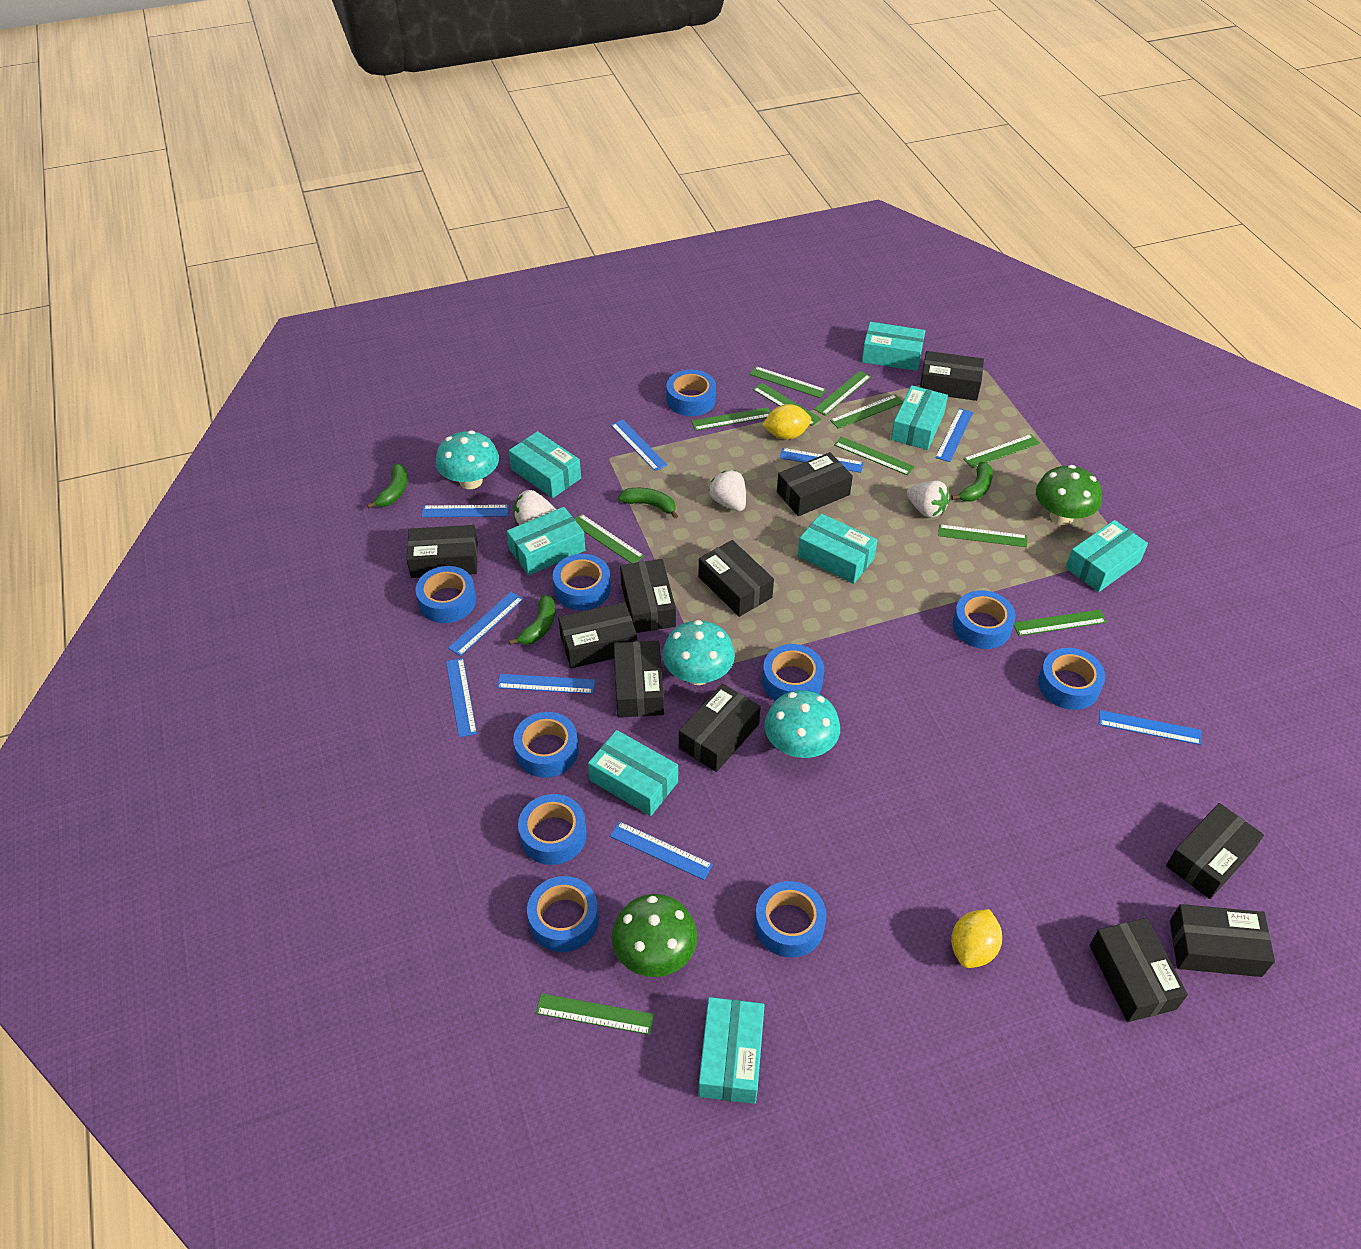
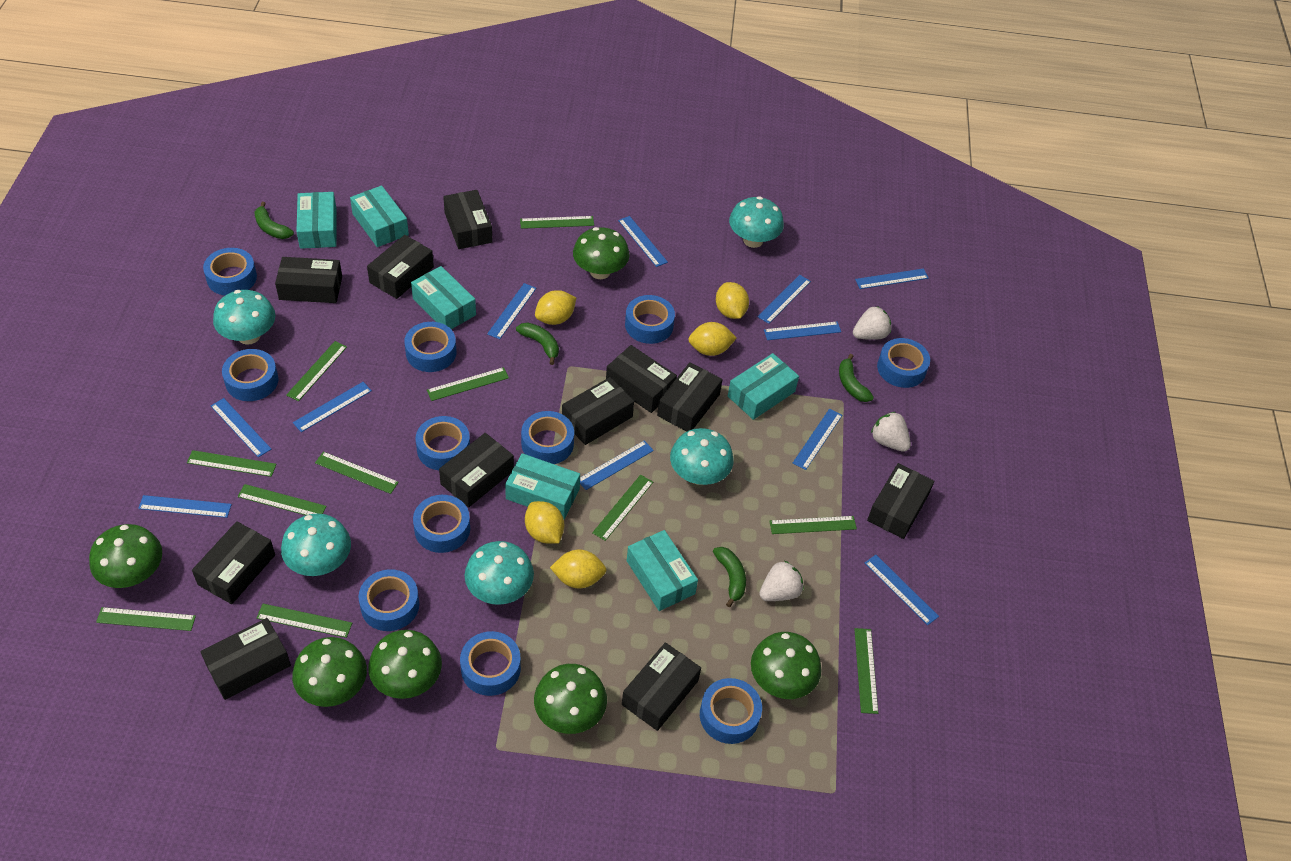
blue ruler: 9 -> 11
blue tape: 10 -> 11
green mushroom: 2 -> 6
turquoise box: 8 -> 6
turquoise mushroom: 3 -> 5
yellow lemon: 2 -> 5

